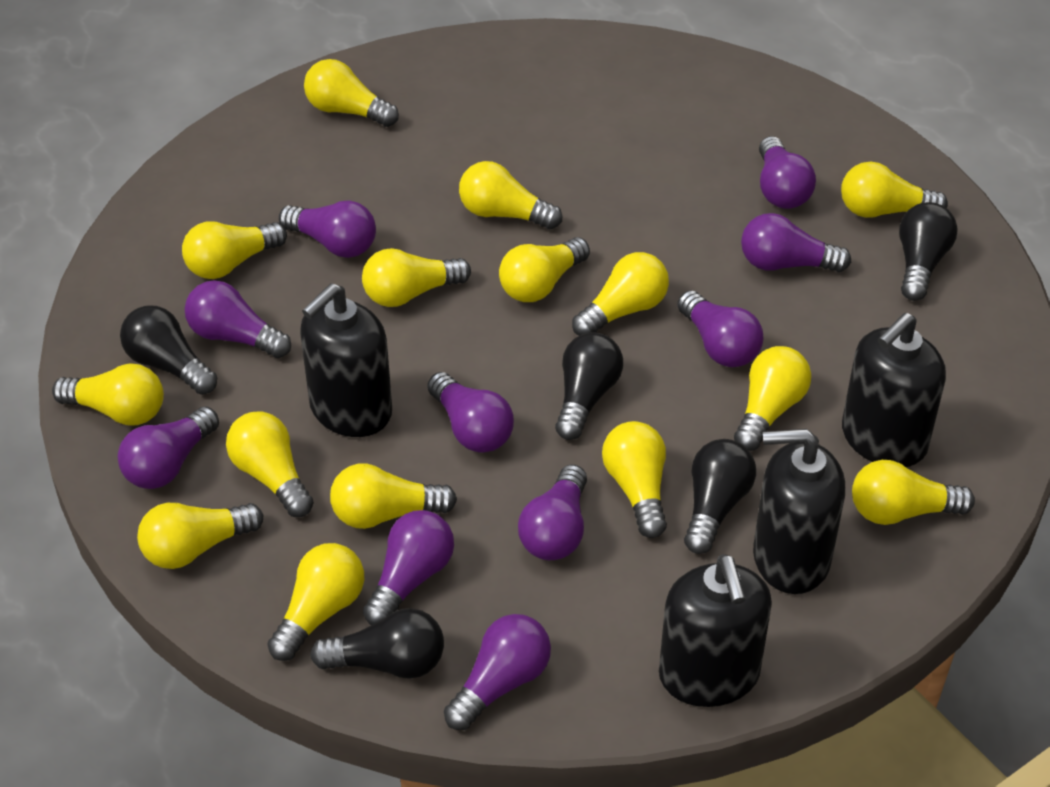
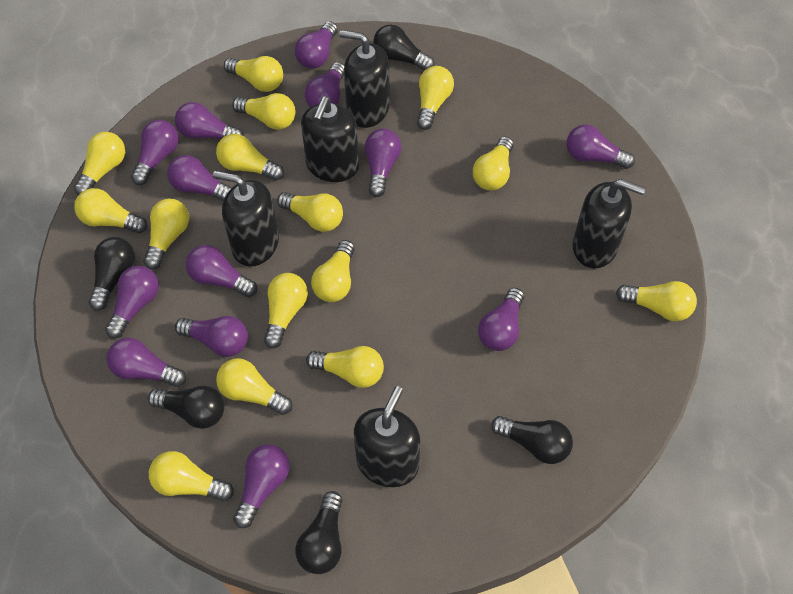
black soap dispenser: 4 -> 5
purple light bulb: 10 -> 13

